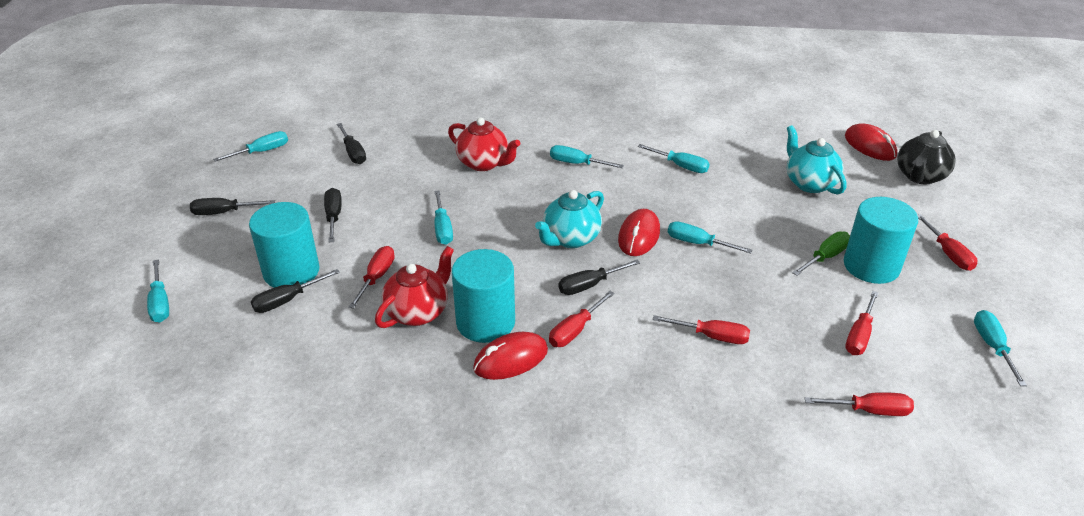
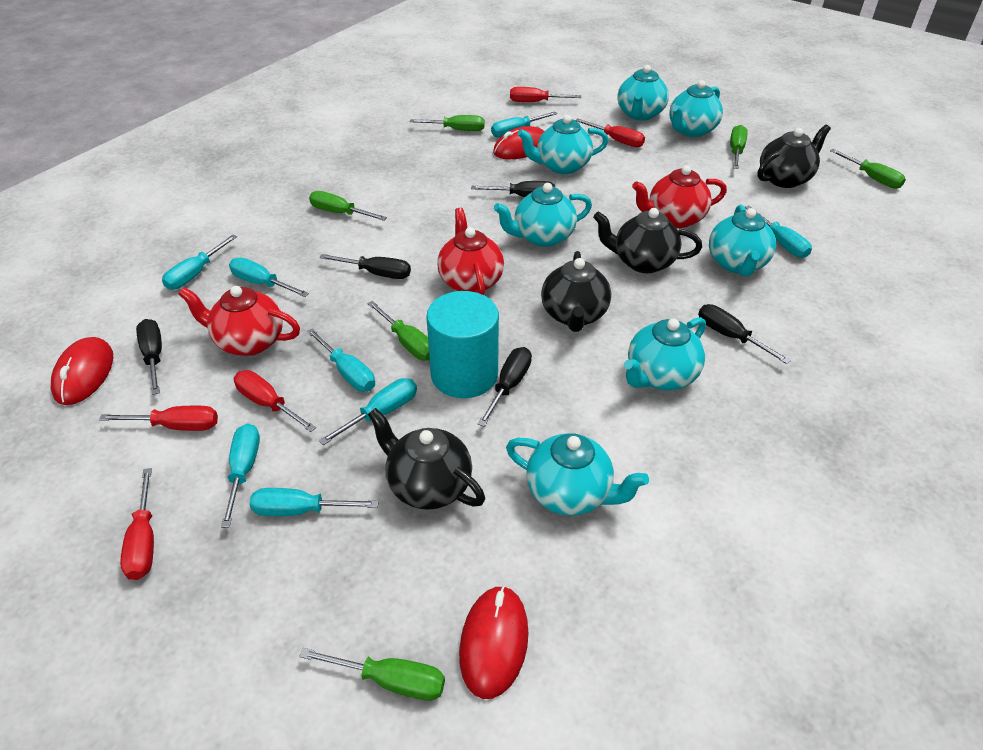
black teapot: 1 -> 4
green screwdriver: 1 -> 6
red screwdriver: 6 -> 5
red teapot: 2 -> 3
turquoise cylinder: 3 -> 1
turquoise screwdriver: 7 -> 8
turquoise teapot: 2 -> 7

